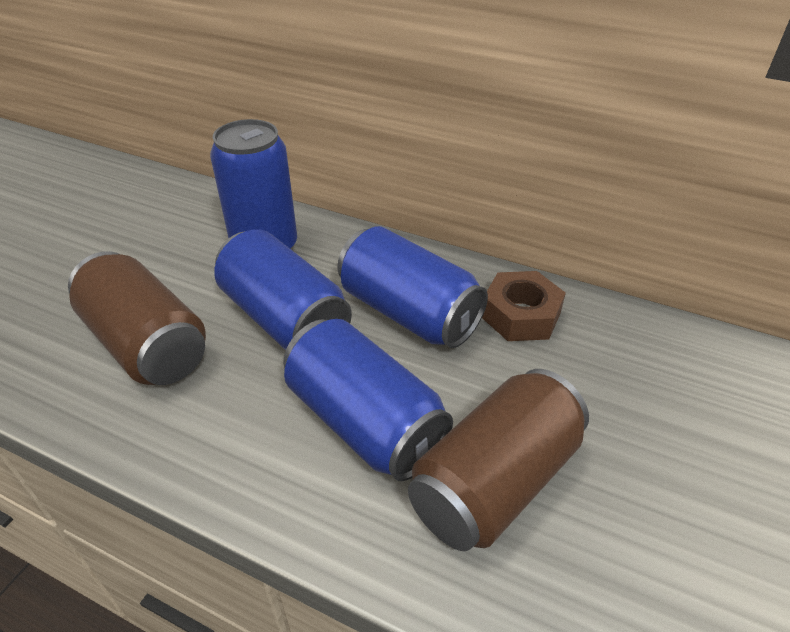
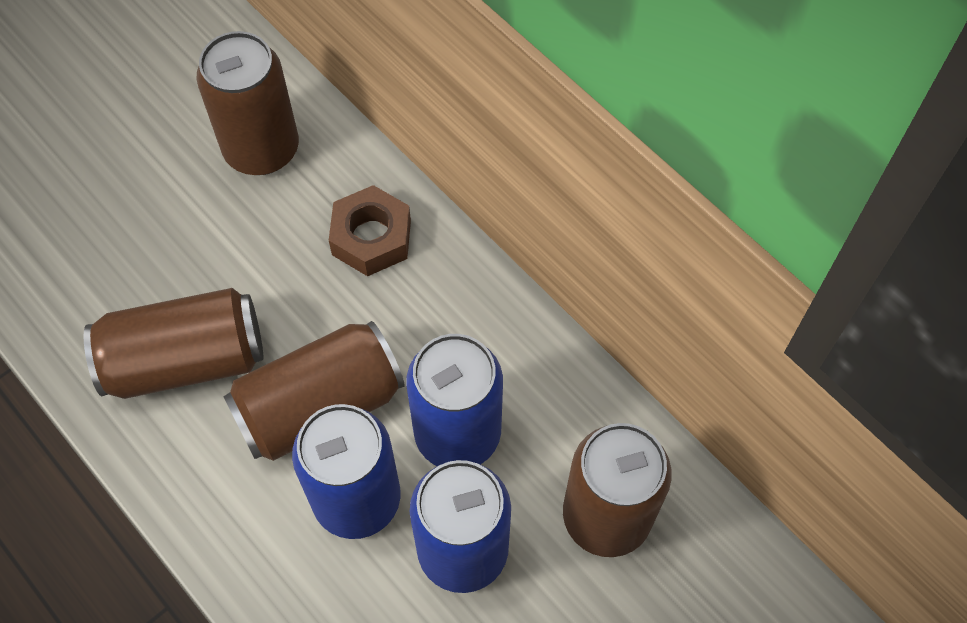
blue can: 4 -> 3
brown can: 2 -> 4

